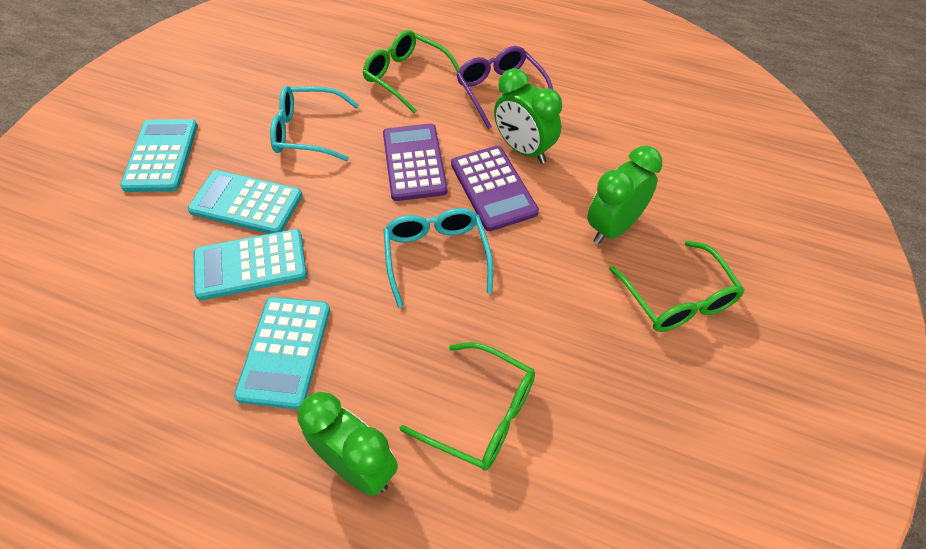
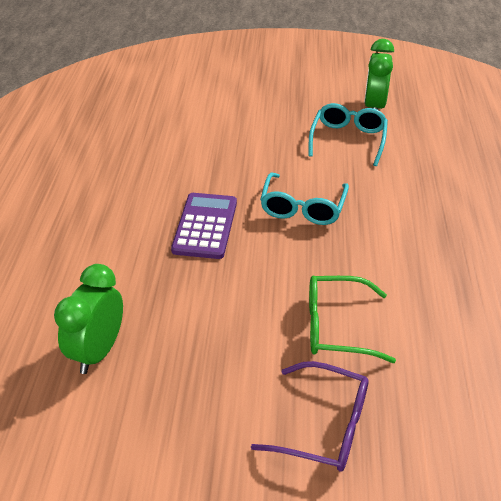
green clock: 3 -> 2
green glasses: 3 -> 1
purple calculator: 2 -> 1
turquoise calculator: 4 -> 0

